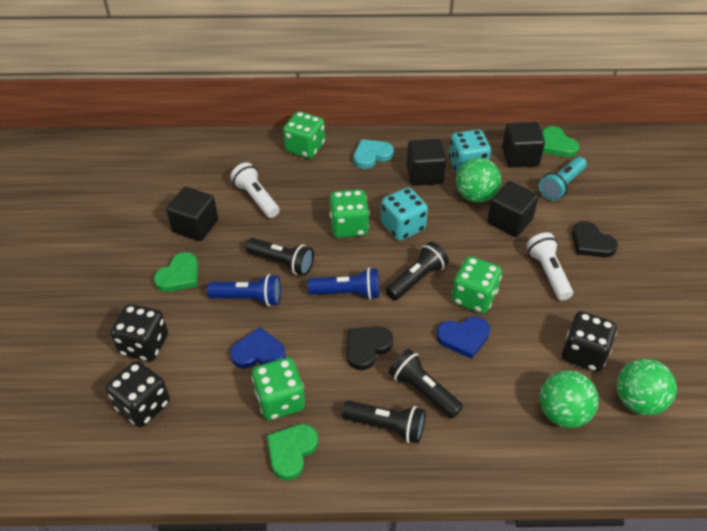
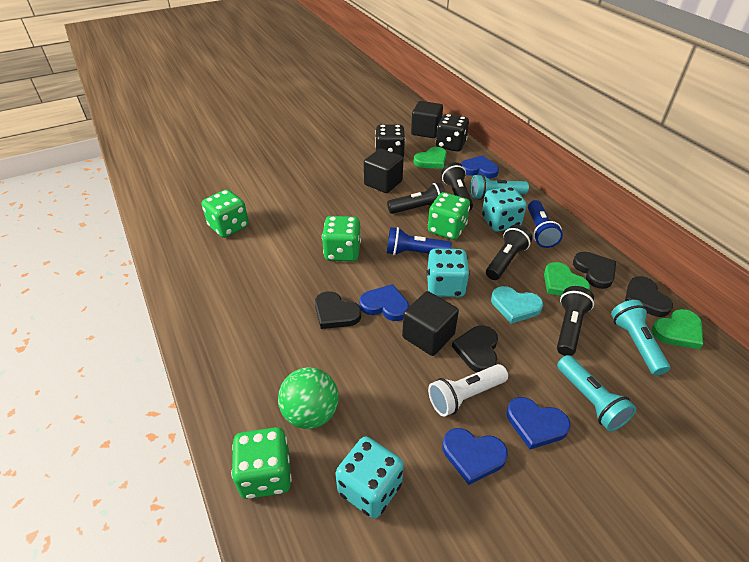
black cube: 4 -> 3
black dice: 3 -> 2
black heart: 2 -> 4
blue heart: 2 -> 4
green ball: 3 -> 1
turquoise dice: 2 -> 3
turquoise flashlight: 1 -> 3
white flashlight: 2 -> 1

